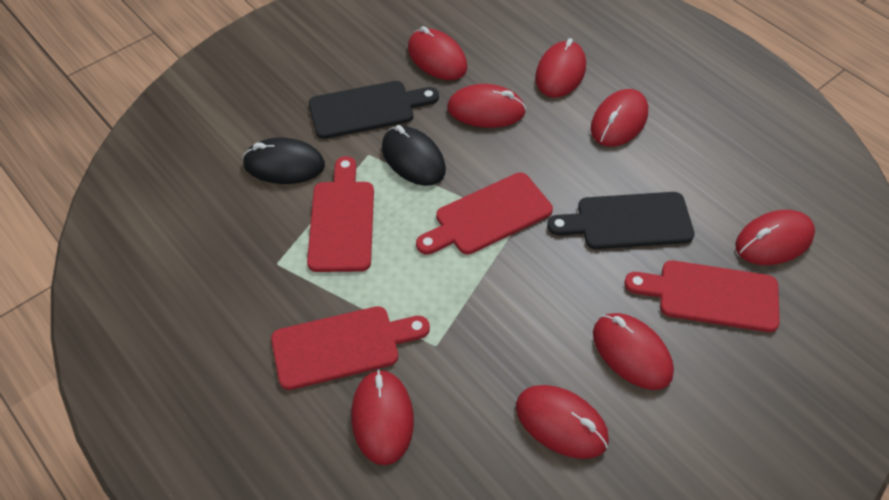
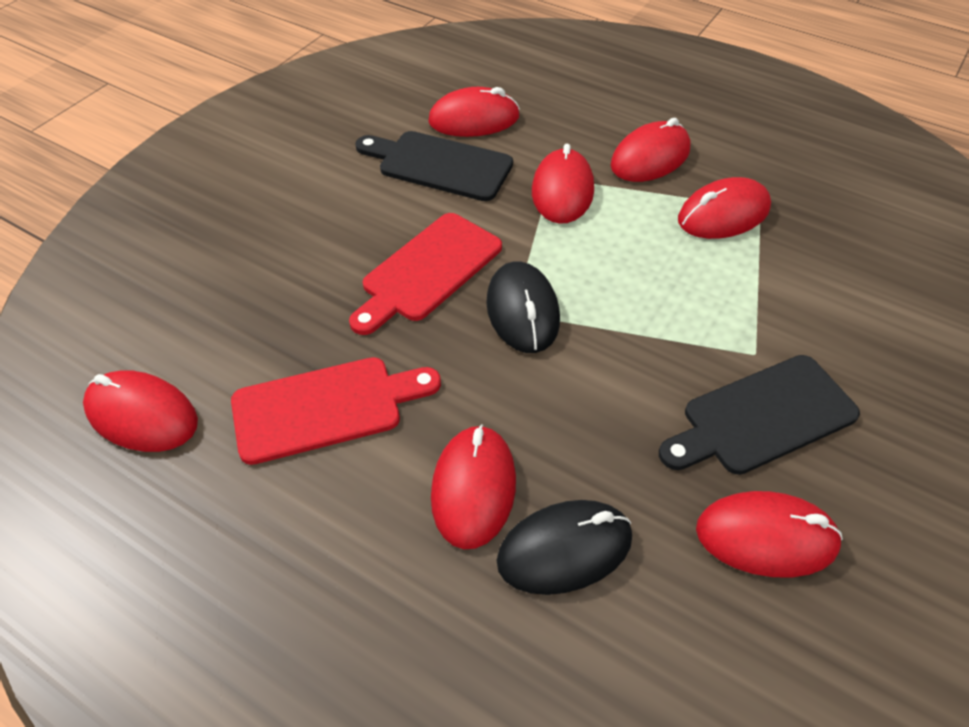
red cutting board: 4 -> 2
red mouse: 8 -> 7

